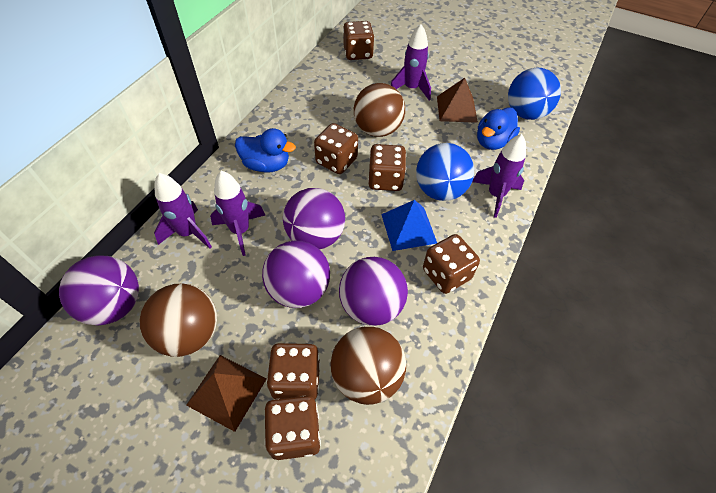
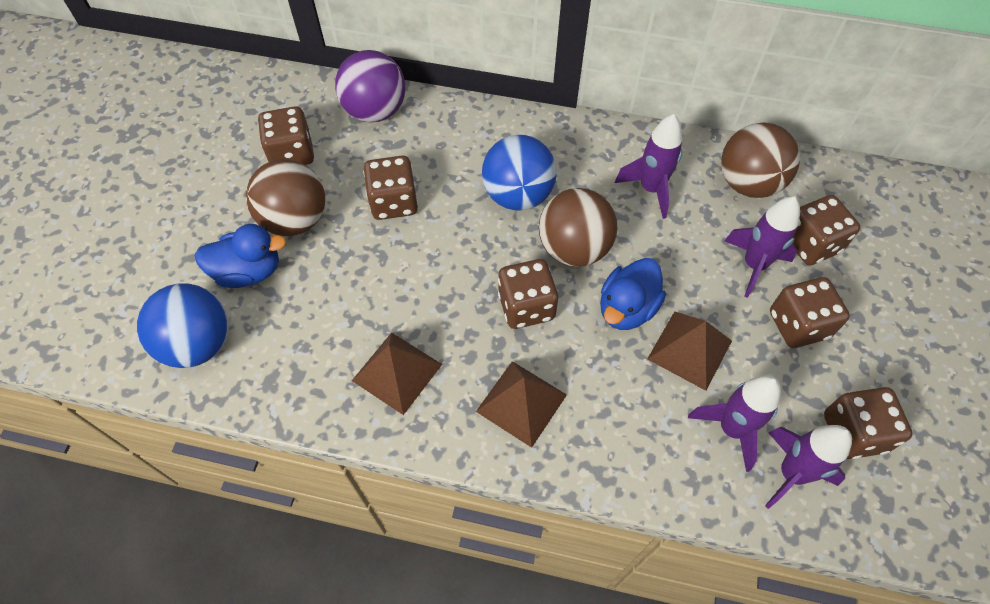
blue pyramid: 1 -> 0
brown pyramid: 2 -> 3
purple ball: 4 -> 1

